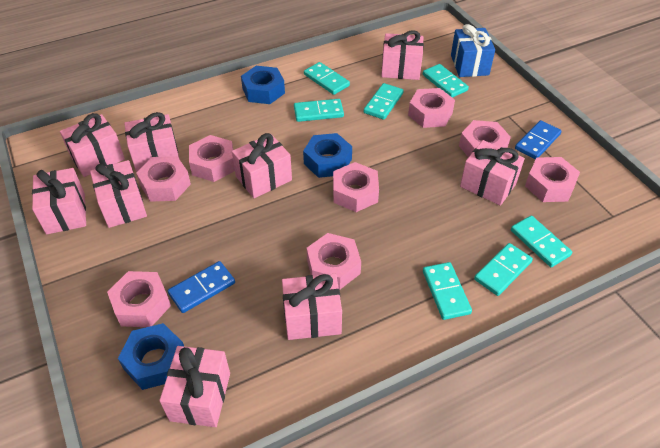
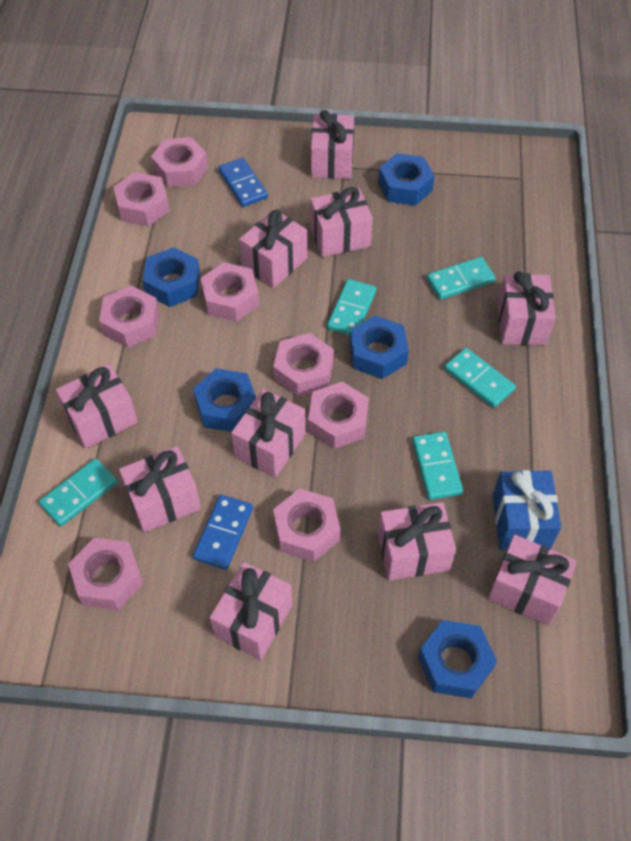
blue nut: 3 -> 5
pink gift: 9 -> 10
turquoise domino: 7 -> 5

